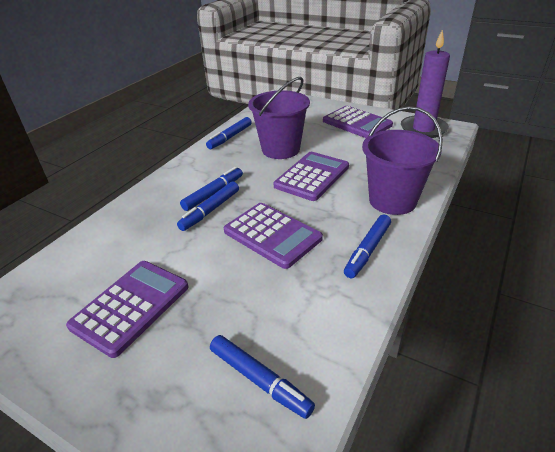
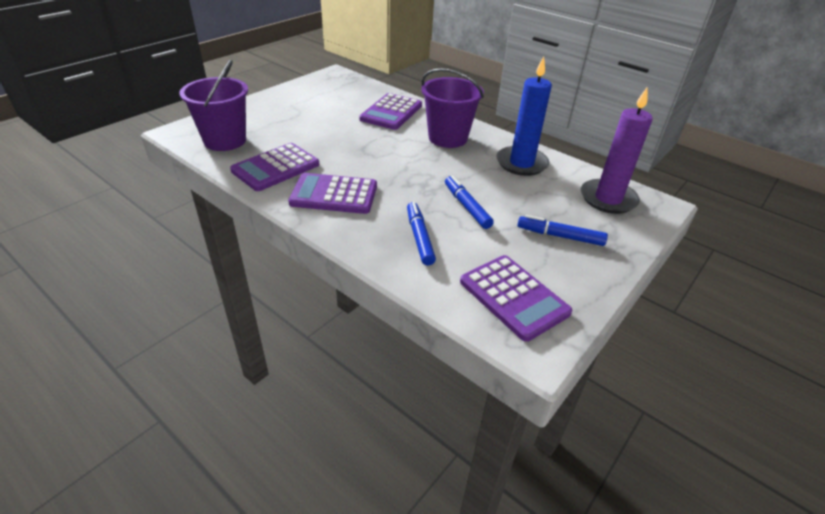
blue candle: 0 -> 1
blue marker: 5 -> 3

